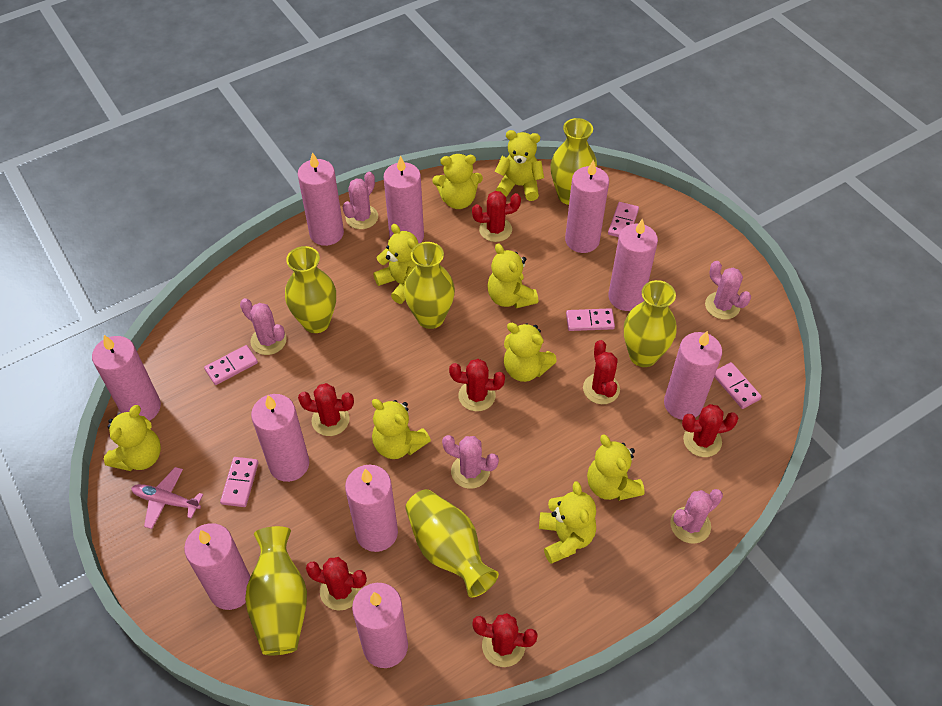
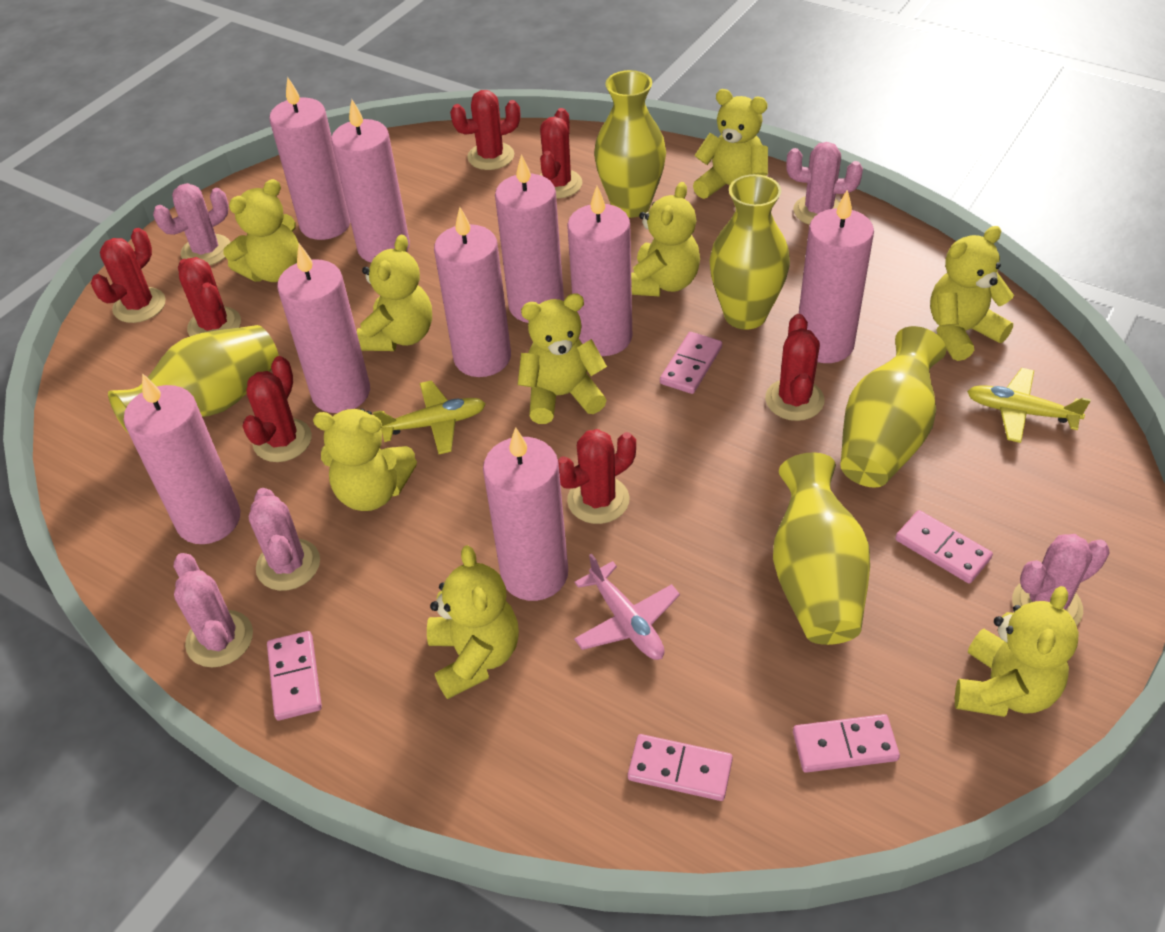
pink candle: 10 -> 9
yellow plane: 0 -> 2
yellow vase: 6 -> 5

